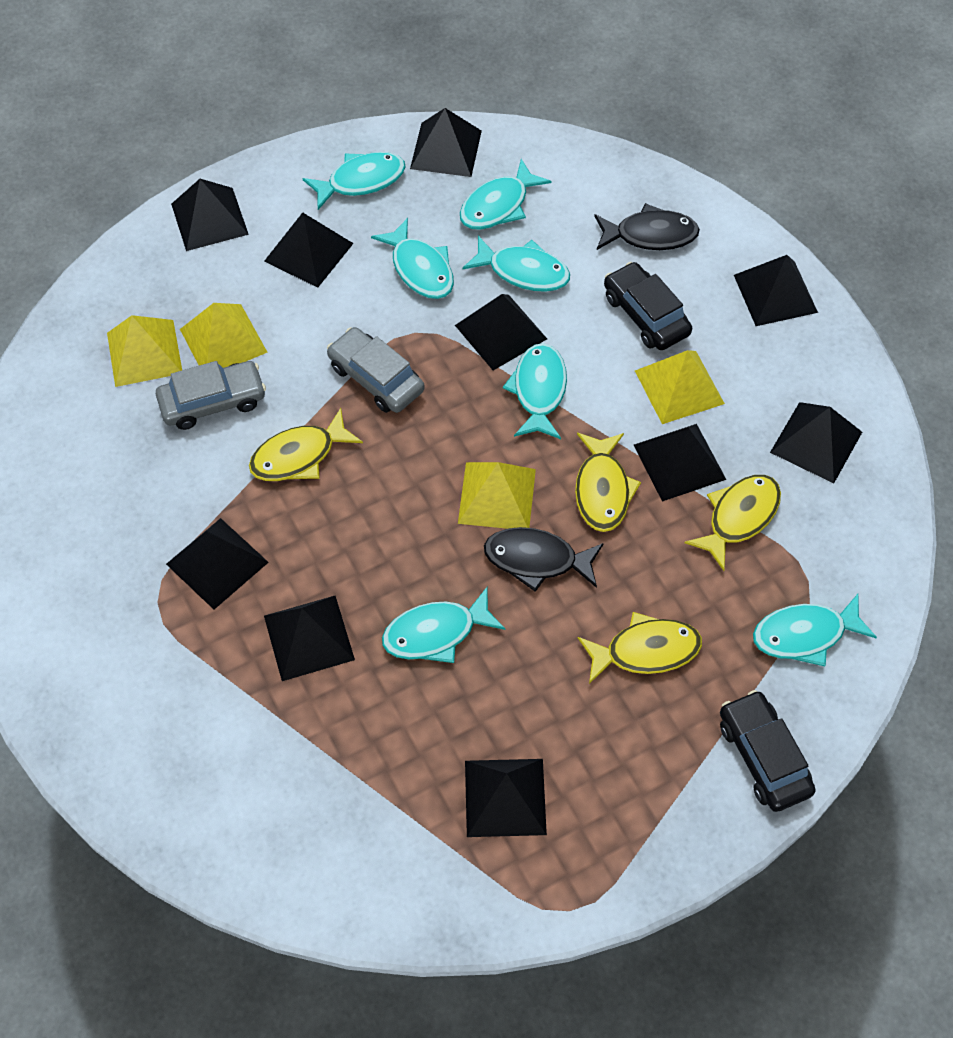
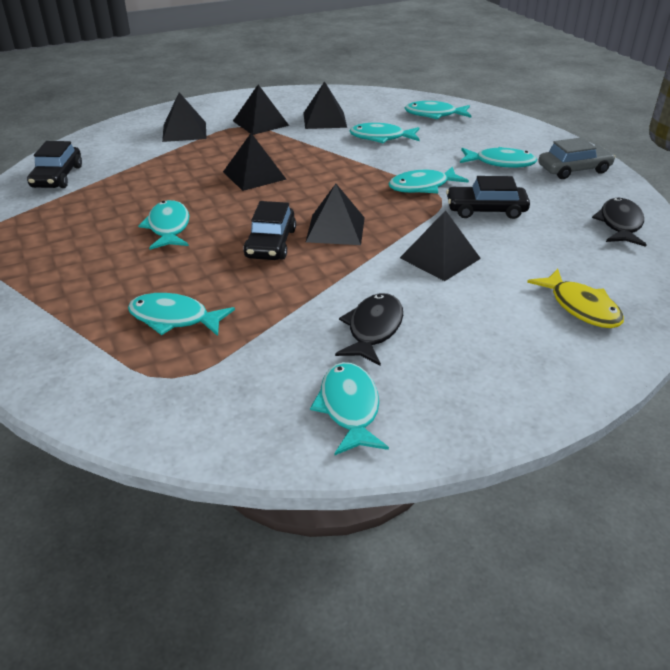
black car: 2 -> 3
black pyramid: 10 -> 6
grey car: 2 -> 1
yellow fish: 4 -> 1
yellow pyramid: 4 -> 0

